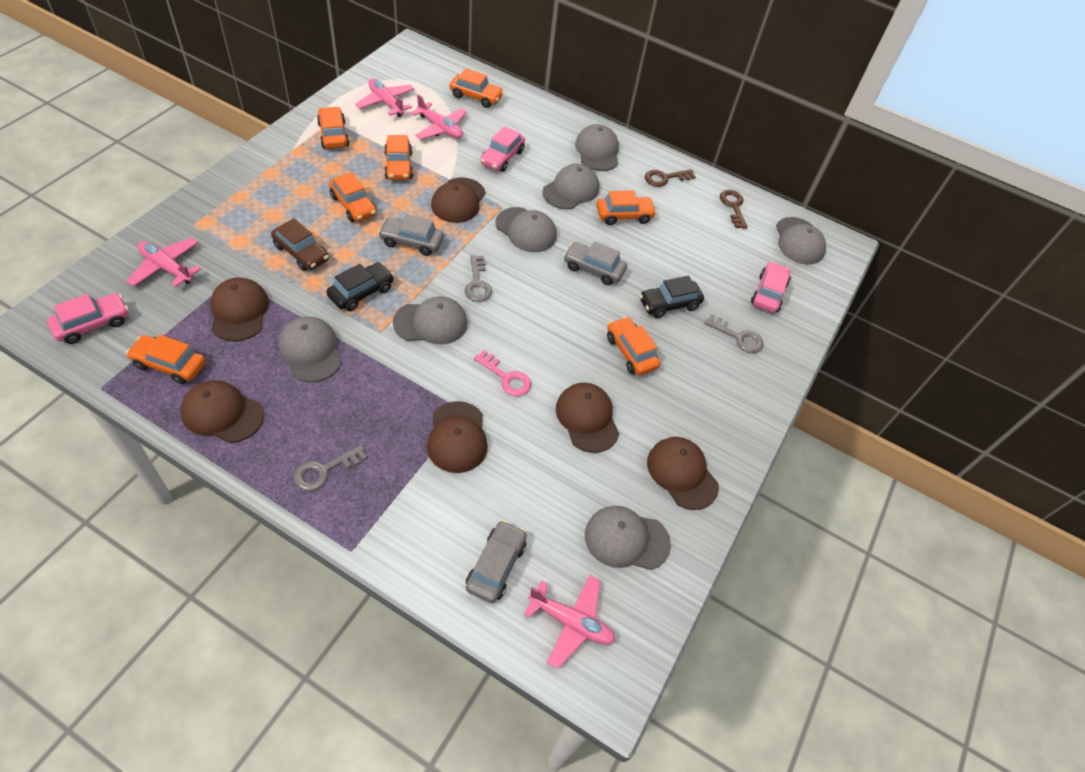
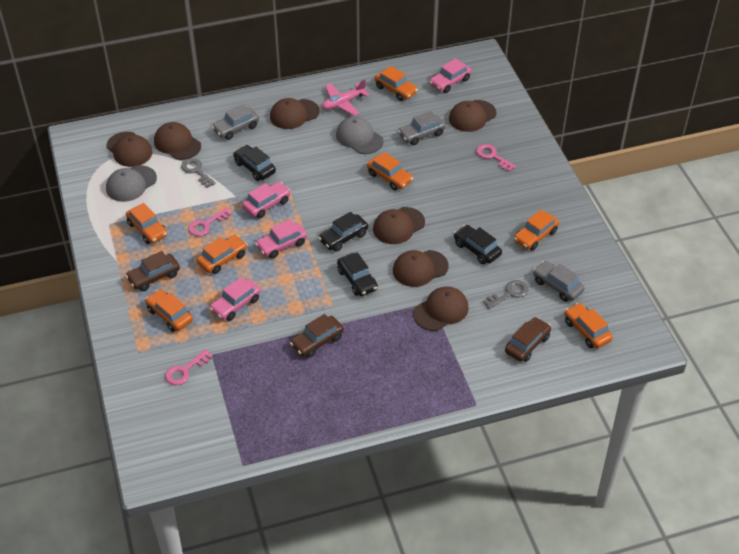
black car: 2 -> 4
brown cap: 6 -> 7
brown car: 1 -> 3
brown key: 2 -> 0
grey cap: 7 -> 2
grey key: 3 -> 2
pink car: 3 -> 4
pink key: 1 -> 3
pink plane: 4 -> 1

